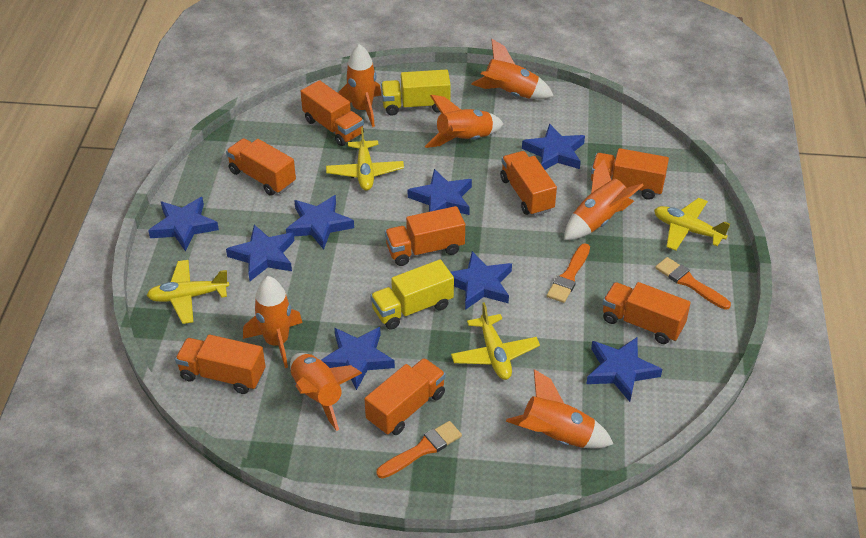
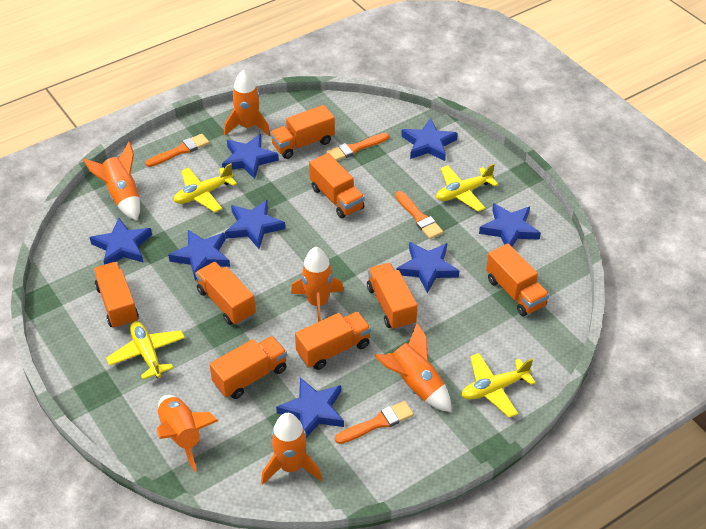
orange brush: 3 -> 4
orange rocket: 7 -> 6
yellow truck: 2 -> 0

